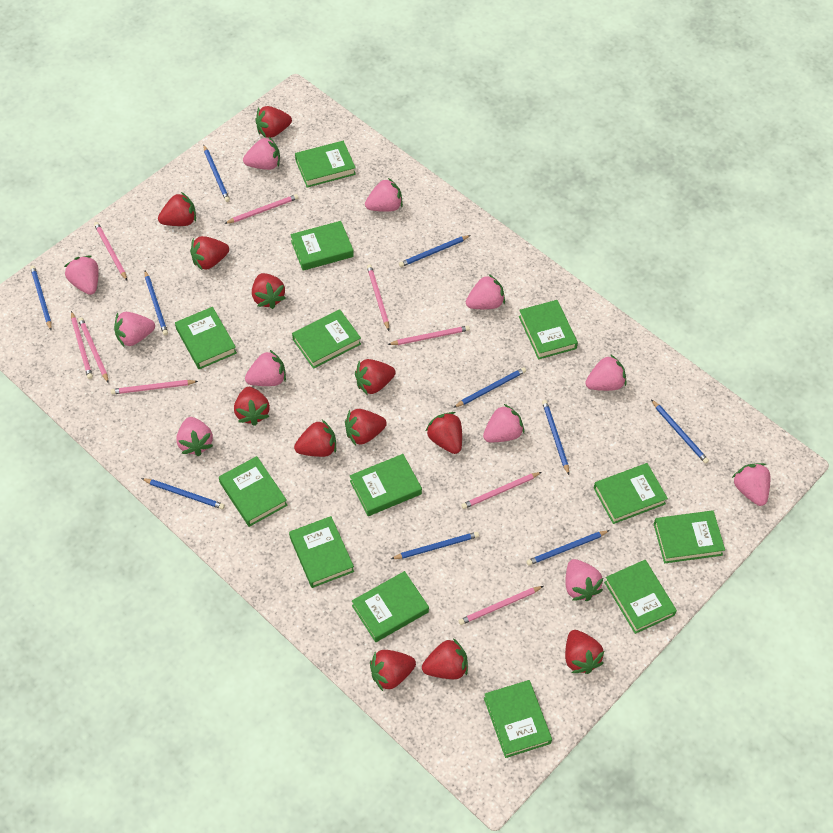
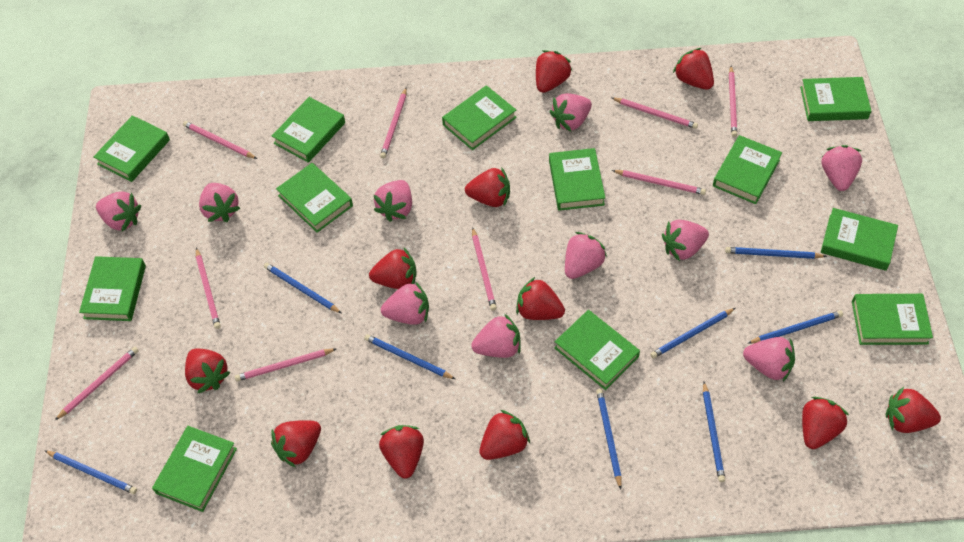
blue pencil: 10 -> 8
green book: 13 -> 12
pink strawberry: 11 -> 10
red strawberry: 12 -> 11

